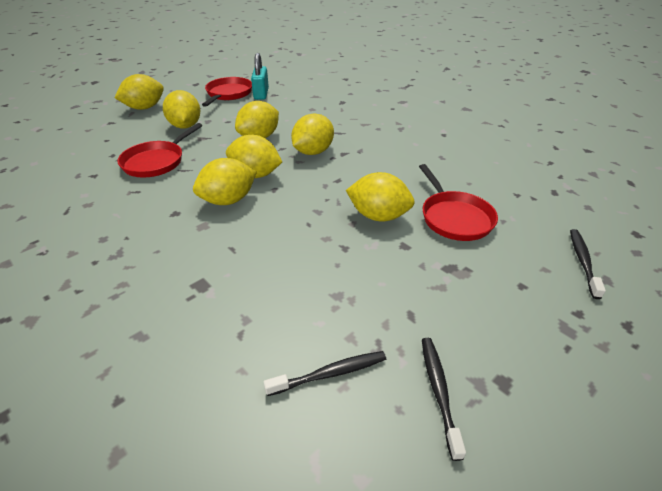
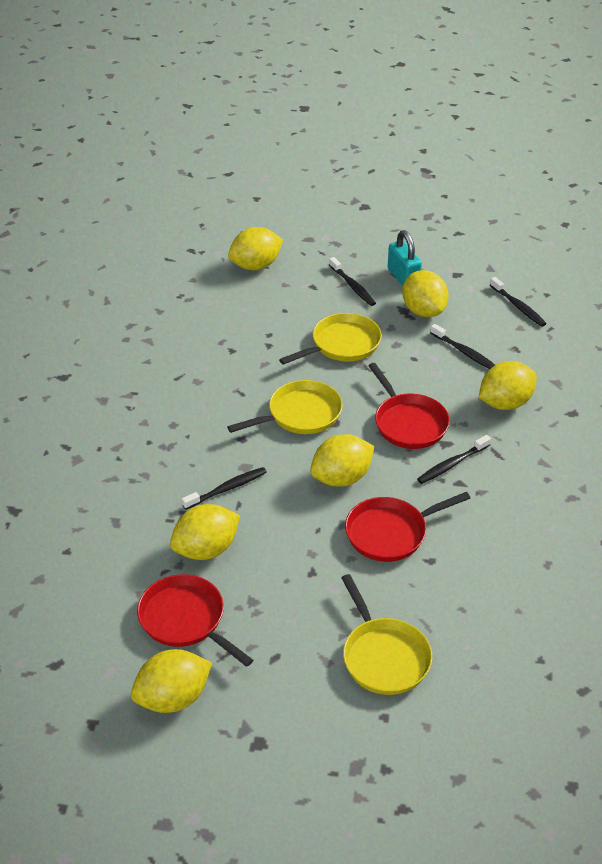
black toothbrush: 3 -> 5
yellow lemon: 7 -> 6
yellow pan: 0 -> 3

